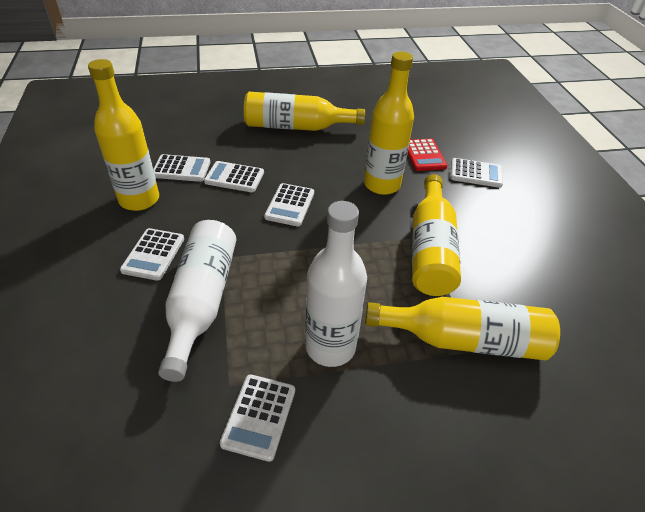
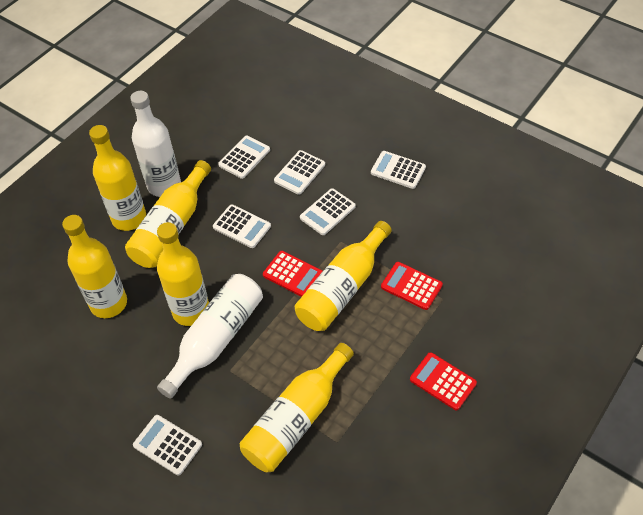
red calculator: 1 -> 3
yellow bottle: 5 -> 6

